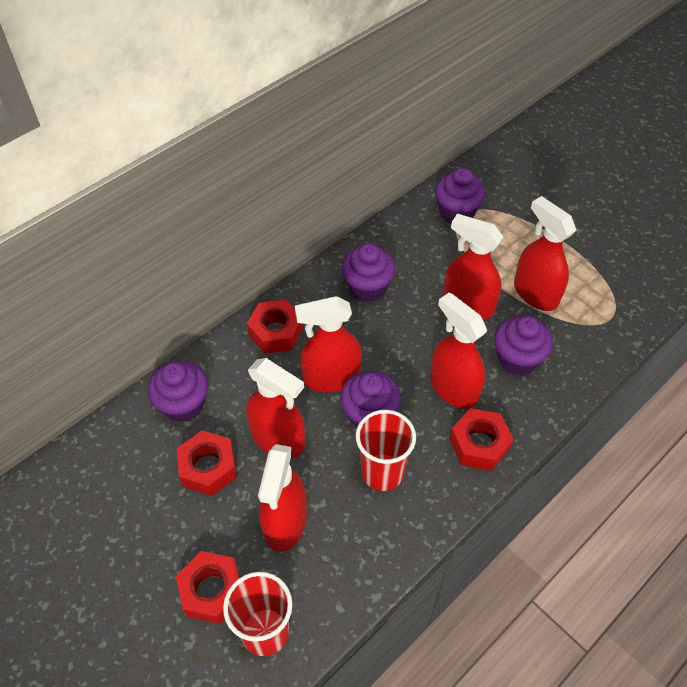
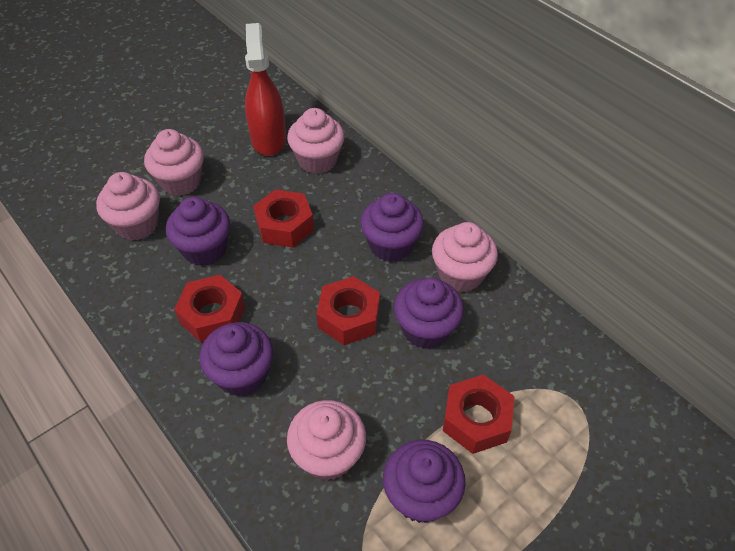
pink cupcake: 0 -> 5
red cup: 2 -> 0
red spray bottle: 6 -> 1

